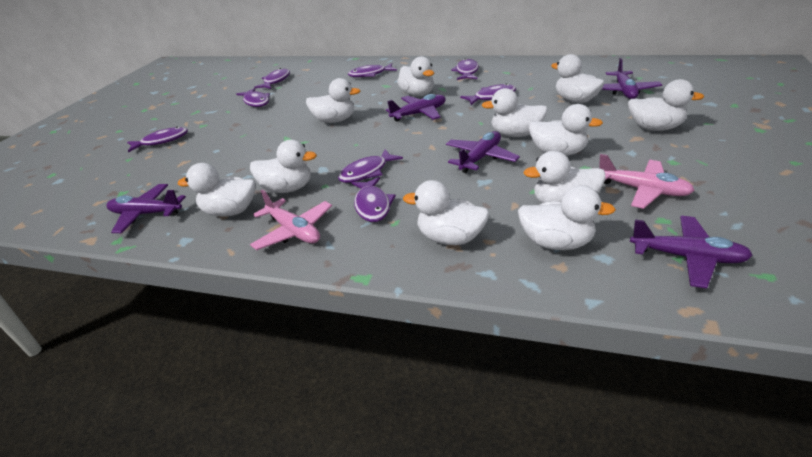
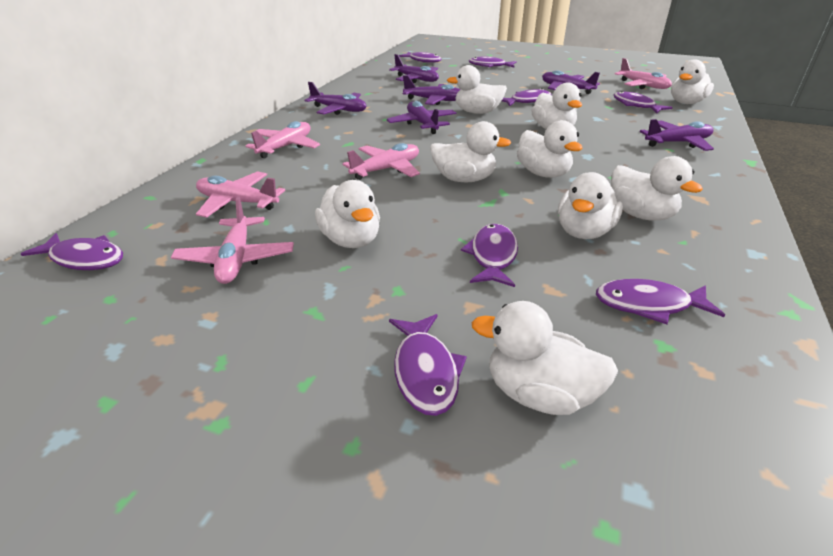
pink plane: 2 -> 5
purple plane: 5 -> 6
white duck: 11 -> 9

